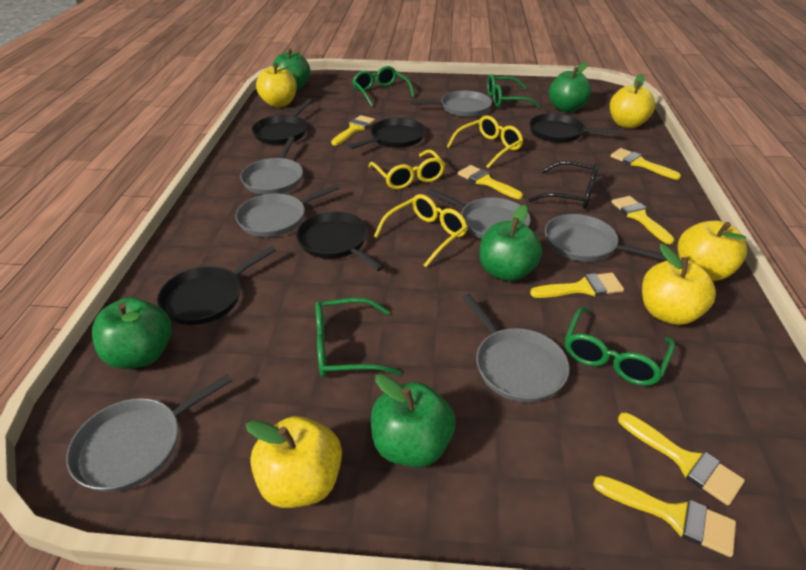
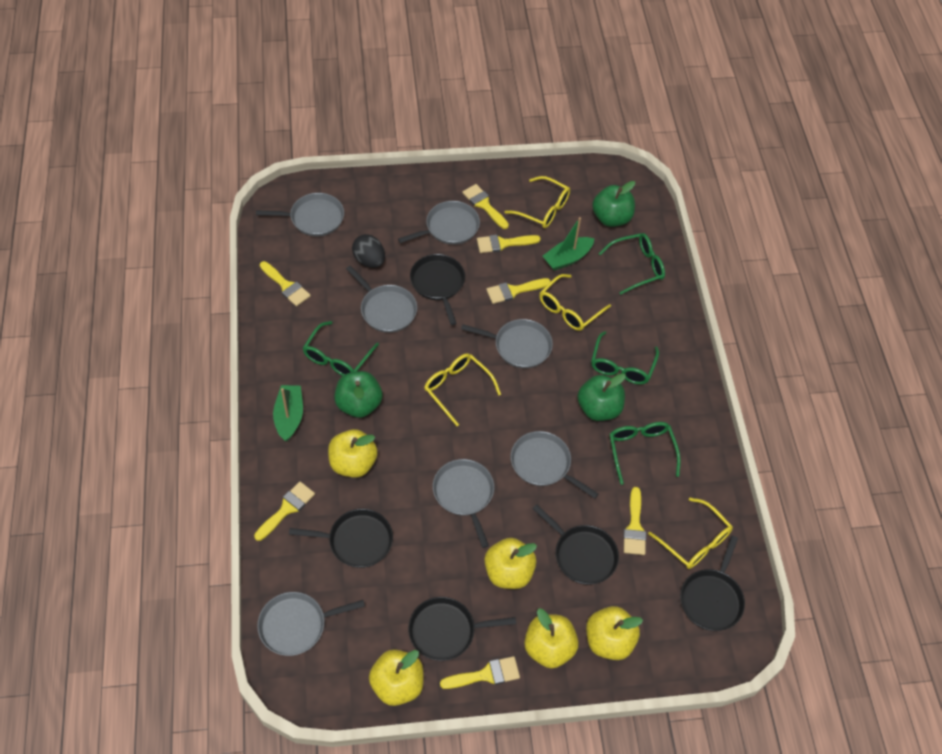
black egg: 0 -> 1
black glasses: 1 -> 0
green apple: 5 -> 3
green boat: 0 -> 2
yellow glasses: 3 -> 4

